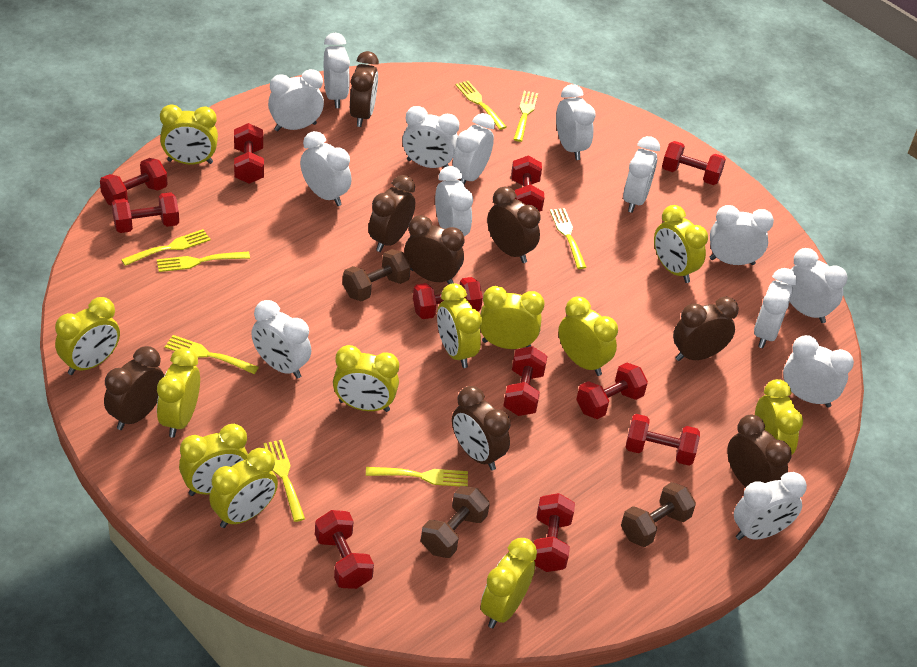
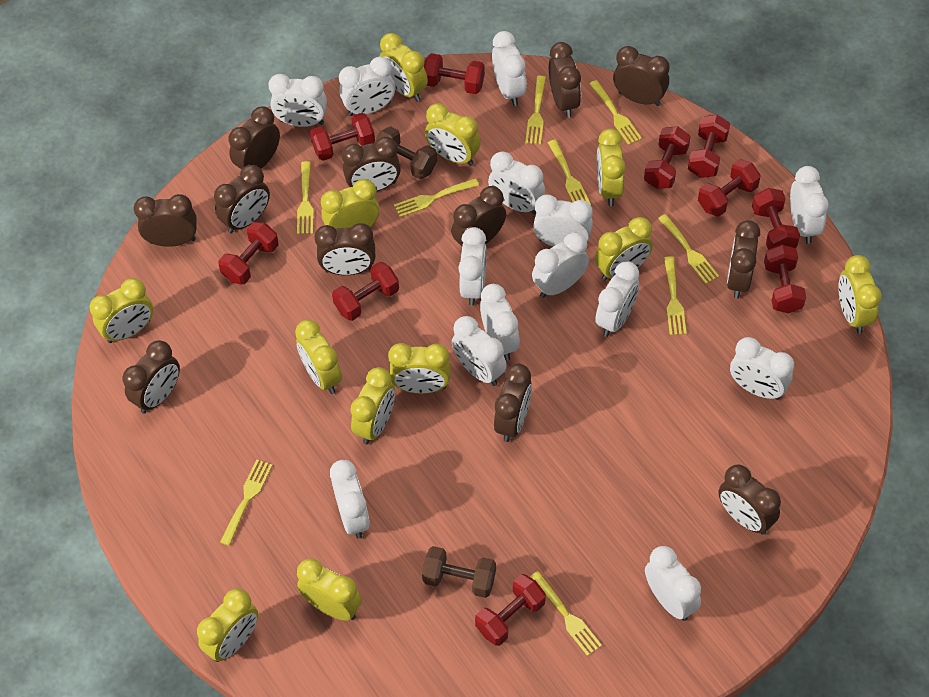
brown clock: 8 -> 12
brown dumbbell: 3 -> 2
red dumbbell: 11 -> 10
yellow fork: 8 -> 9

